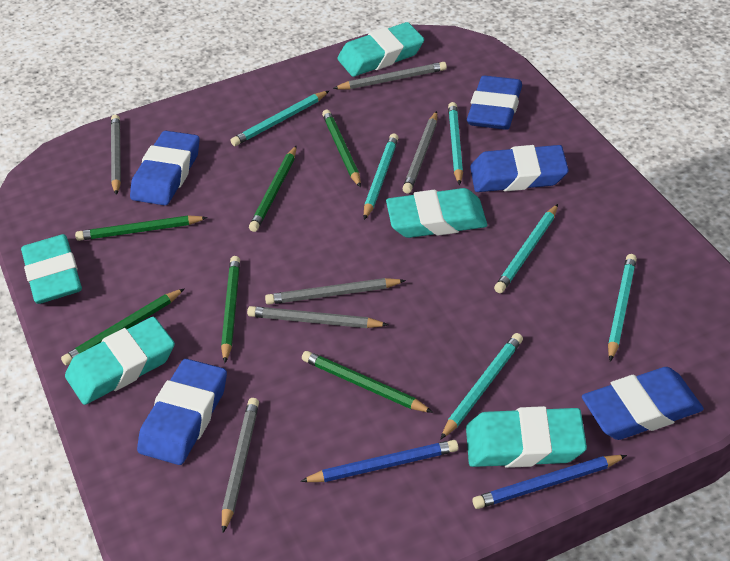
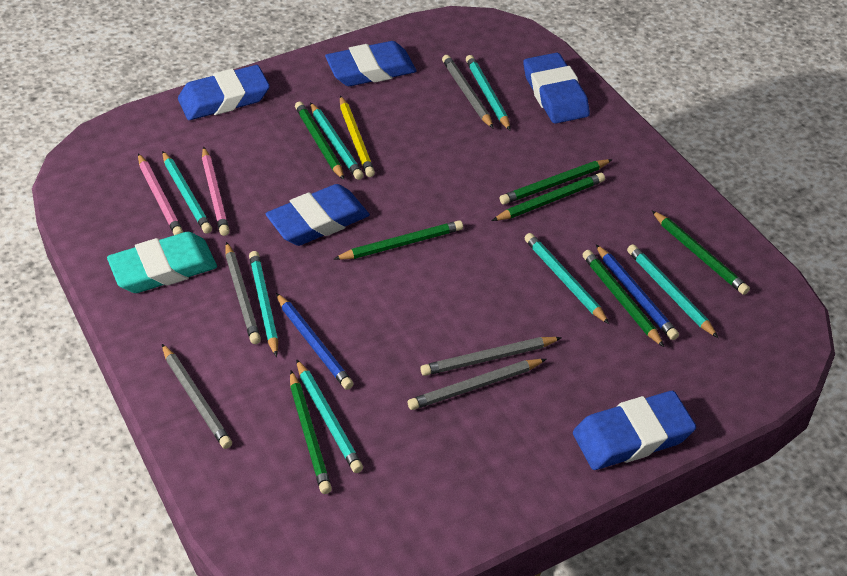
green pencil: 6 -> 7
grey pencil: 6 -> 5
pink pencil: 0 -> 2
turquoise eraser: 5 -> 1
turquoise pencil: 6 -> 7
yellow pencil: 0 -> 1

